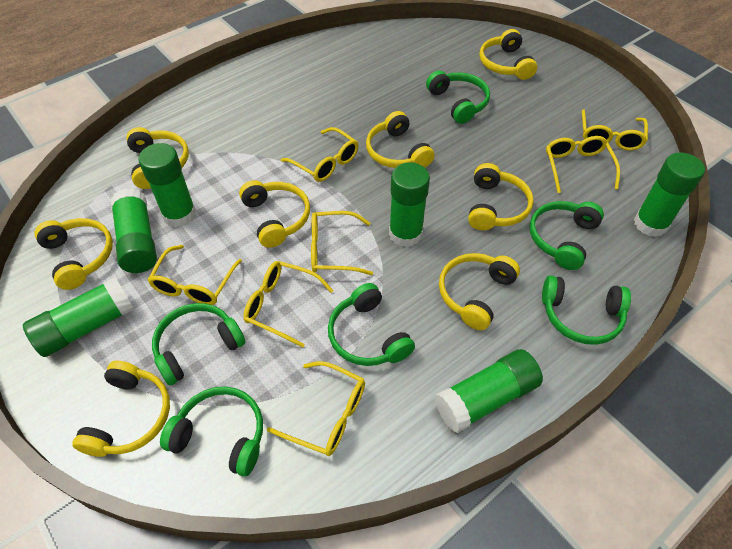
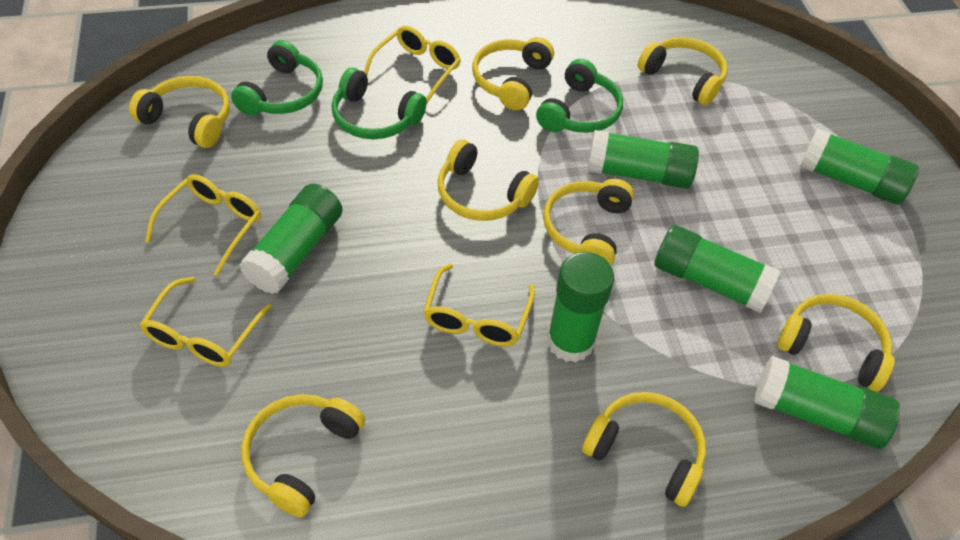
green headphones: 6 -> 3
yellow glasses: 7 -> 4

